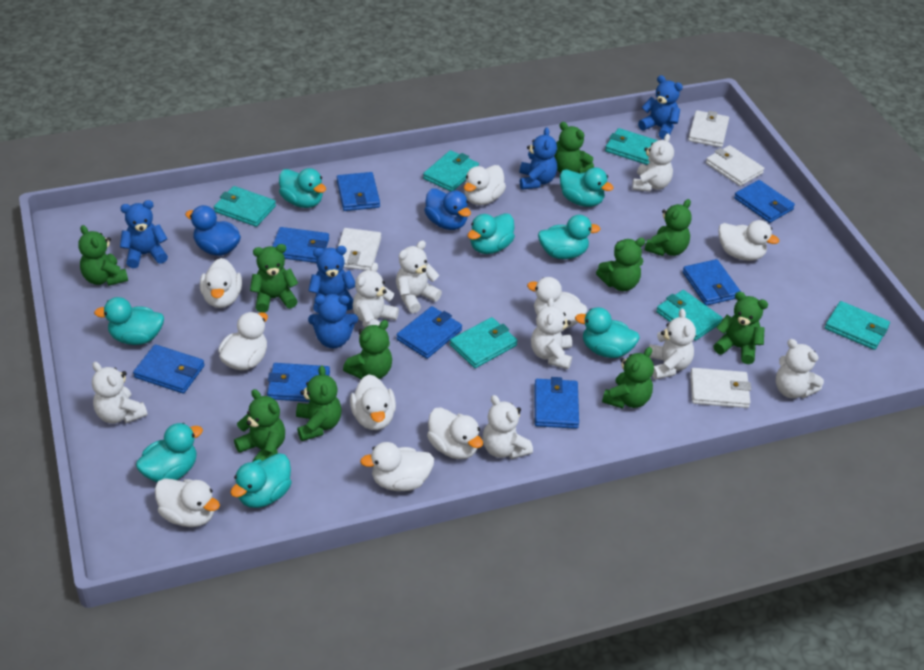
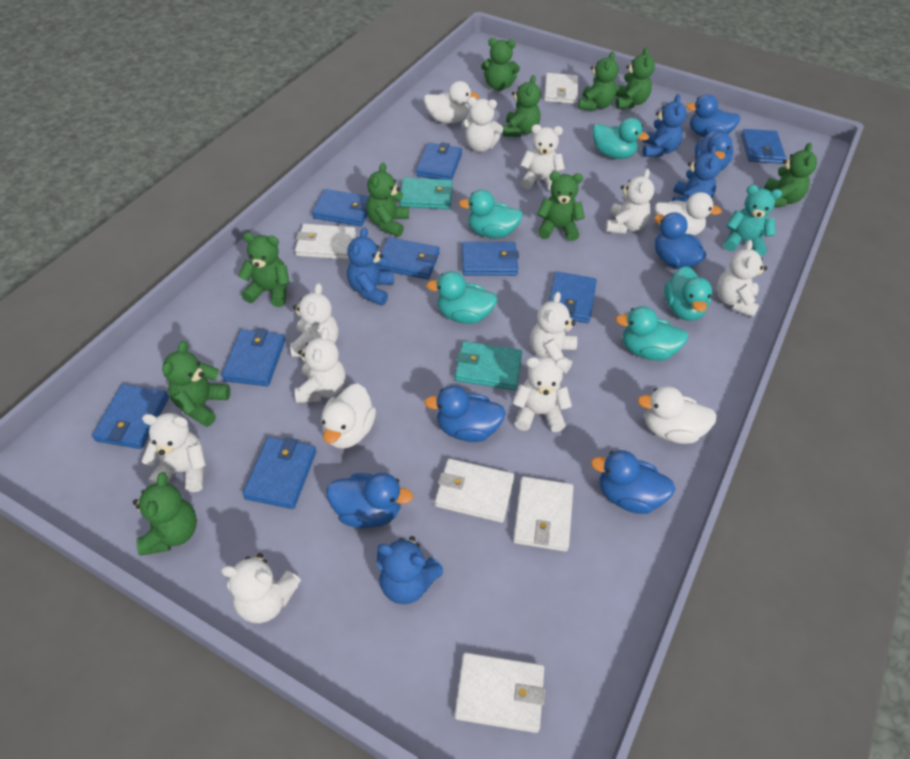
blue duck: 2 -> 6
blue teddy bear: 5 -> 4
blue wallet: 8 -> 9
turquoise duck: 8 -> 5
turquoise teddy bear: 0 -> 1
turquoise wallet: 6 -> 2
white duck: 9 -> 4
white teddy bear: 8 -> 10
white wallet: 4 -> 5

